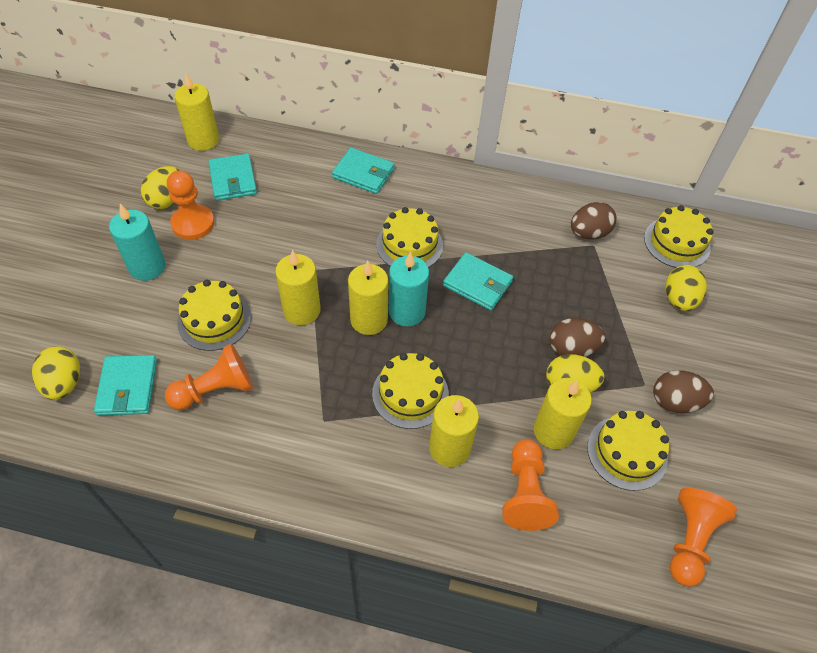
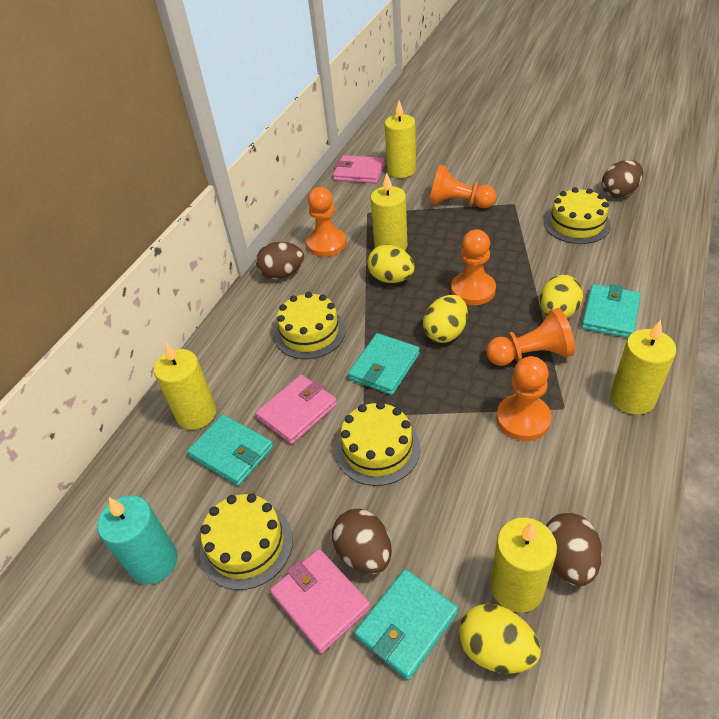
brown egg: 3 -> 4
orange pawn: 4 -> 5
pink wallet: 0 -> 3
turquoise candle: 2 -> 1
yellow cake: 5 -> 4

